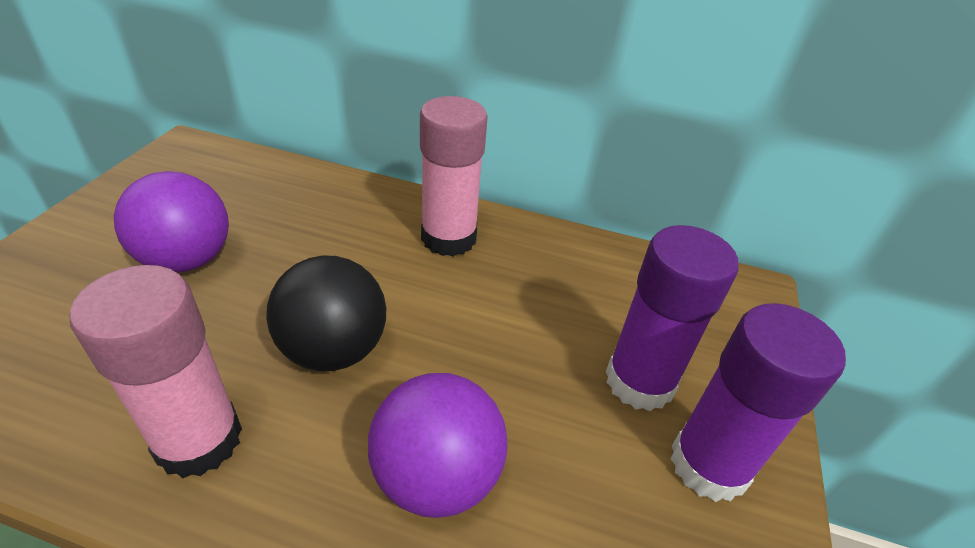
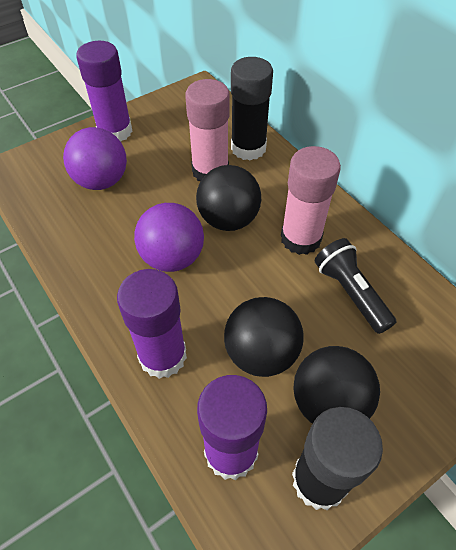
black ball: 1 -> 3
black flashlight: 0 -> 1
black glue stick: 0 -> 2
purple glue stick: 2 -> 3

